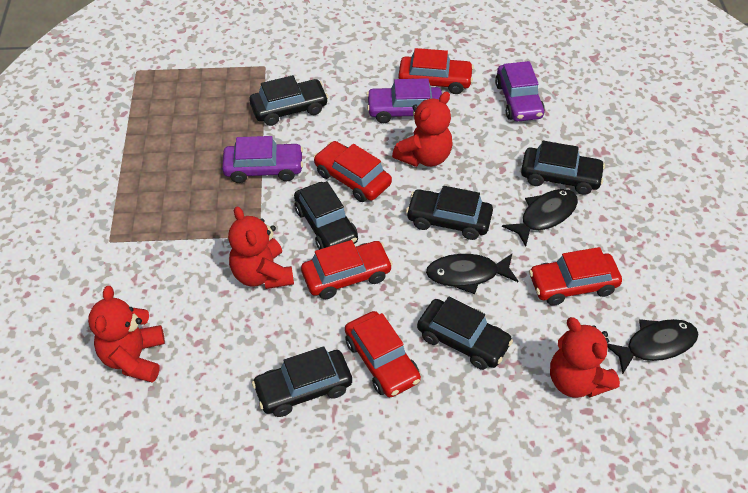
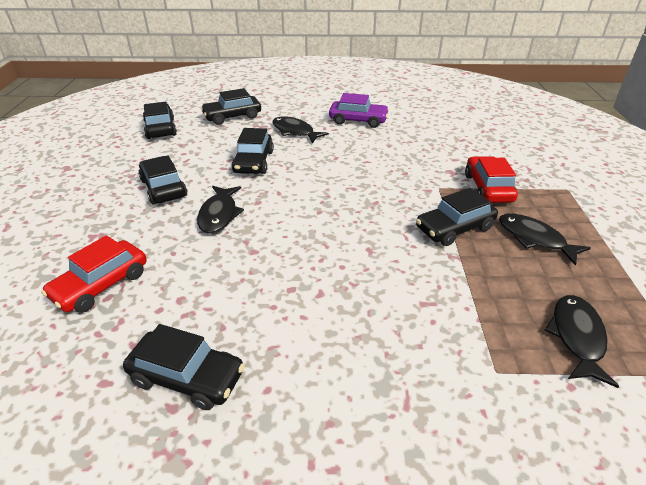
black fish: 3 -> 4
purple car: 3 -> 1
red car: 5 -> 2
red teddy bear: 4 -> 0

